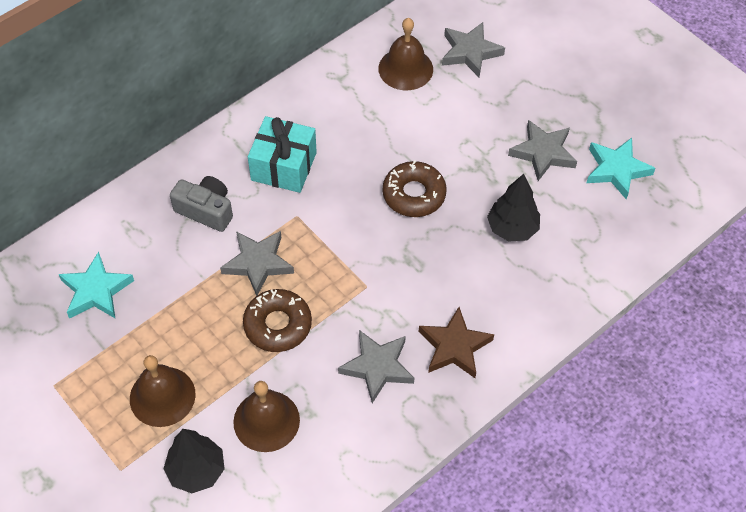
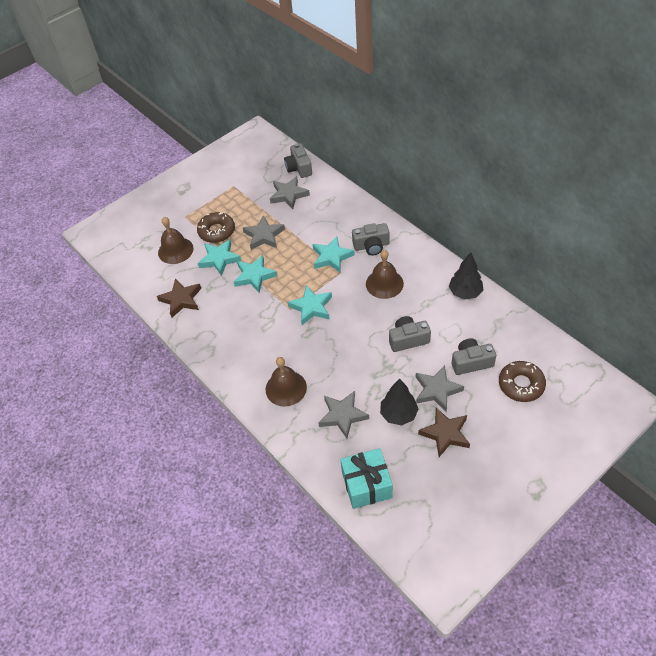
brown star: 1 -> 2
grey camera: 1 -> 4
turquoise star: 2 -> 4

